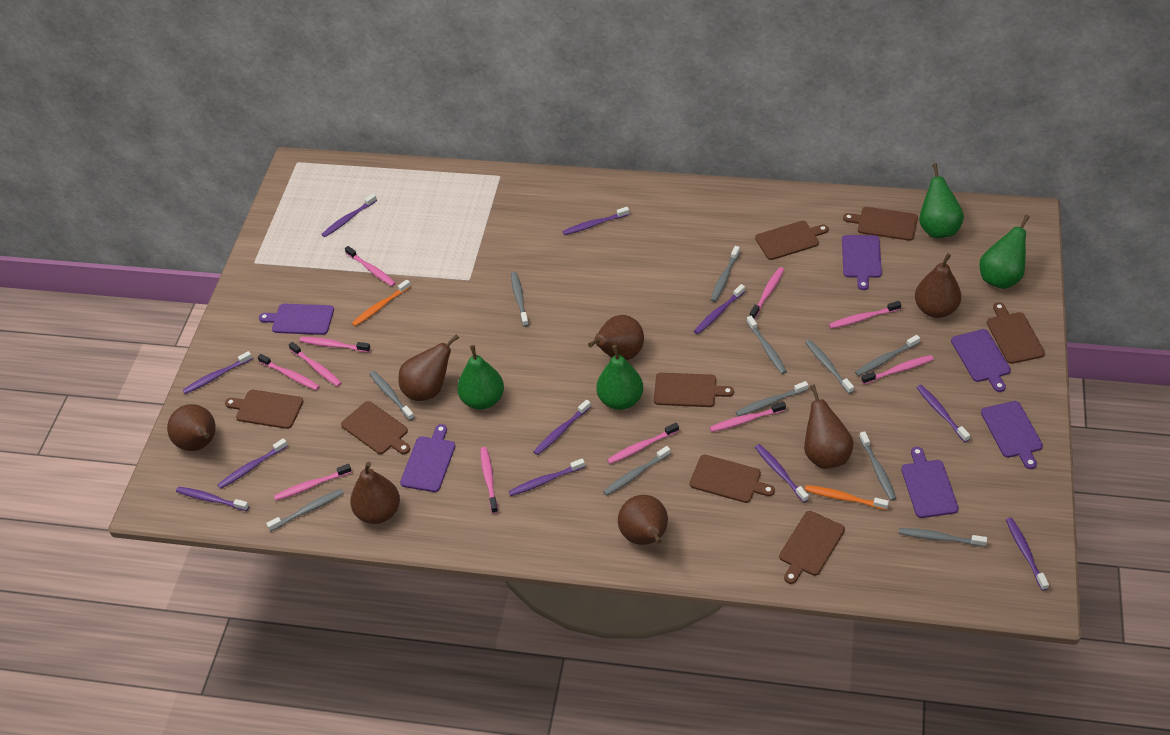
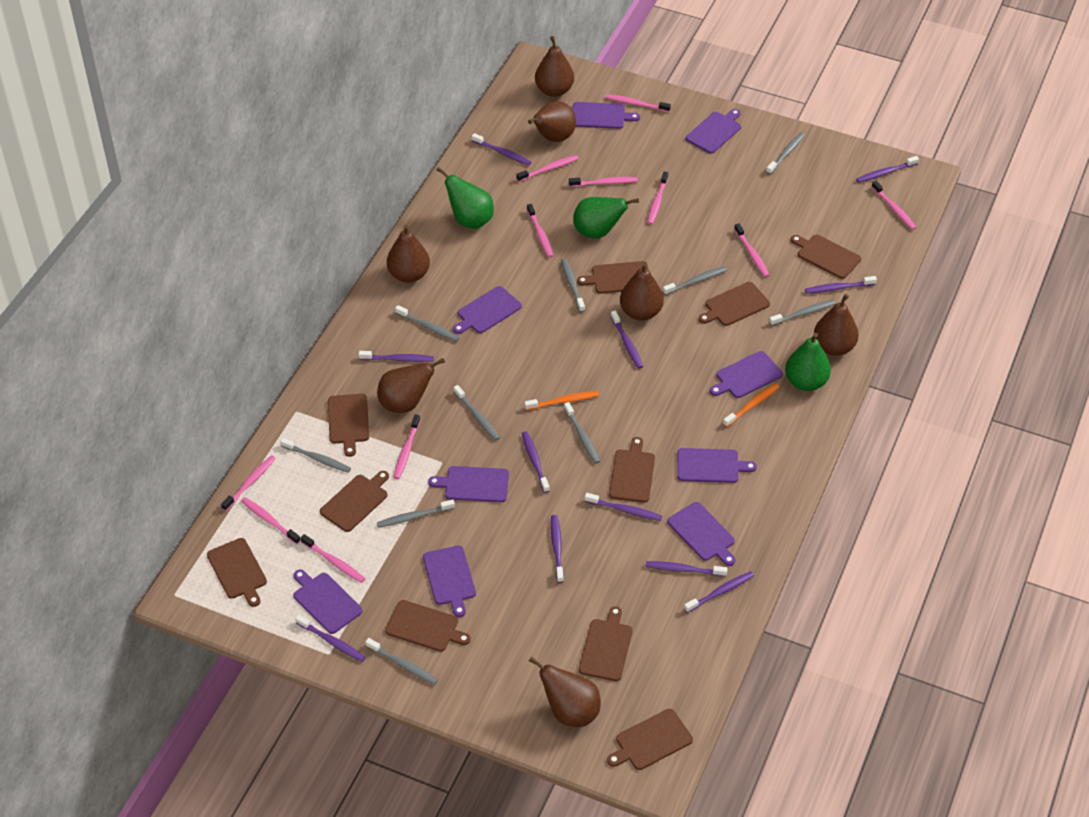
brown cutting board: 8 -> 10
green pear: 4 -> 3
grey toothbrush: 11 -> 10
purple cutting board: 6 -> 9

